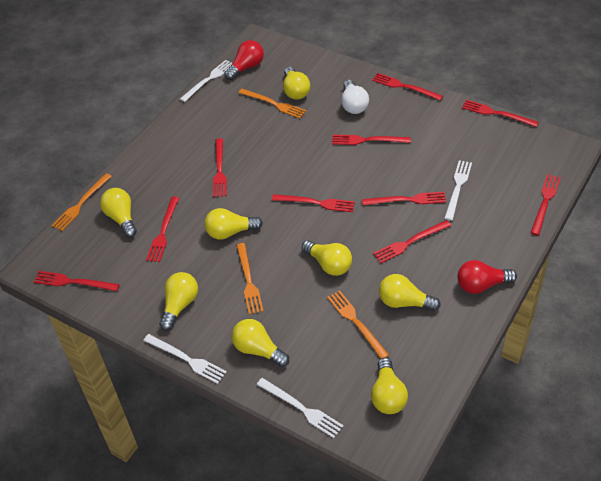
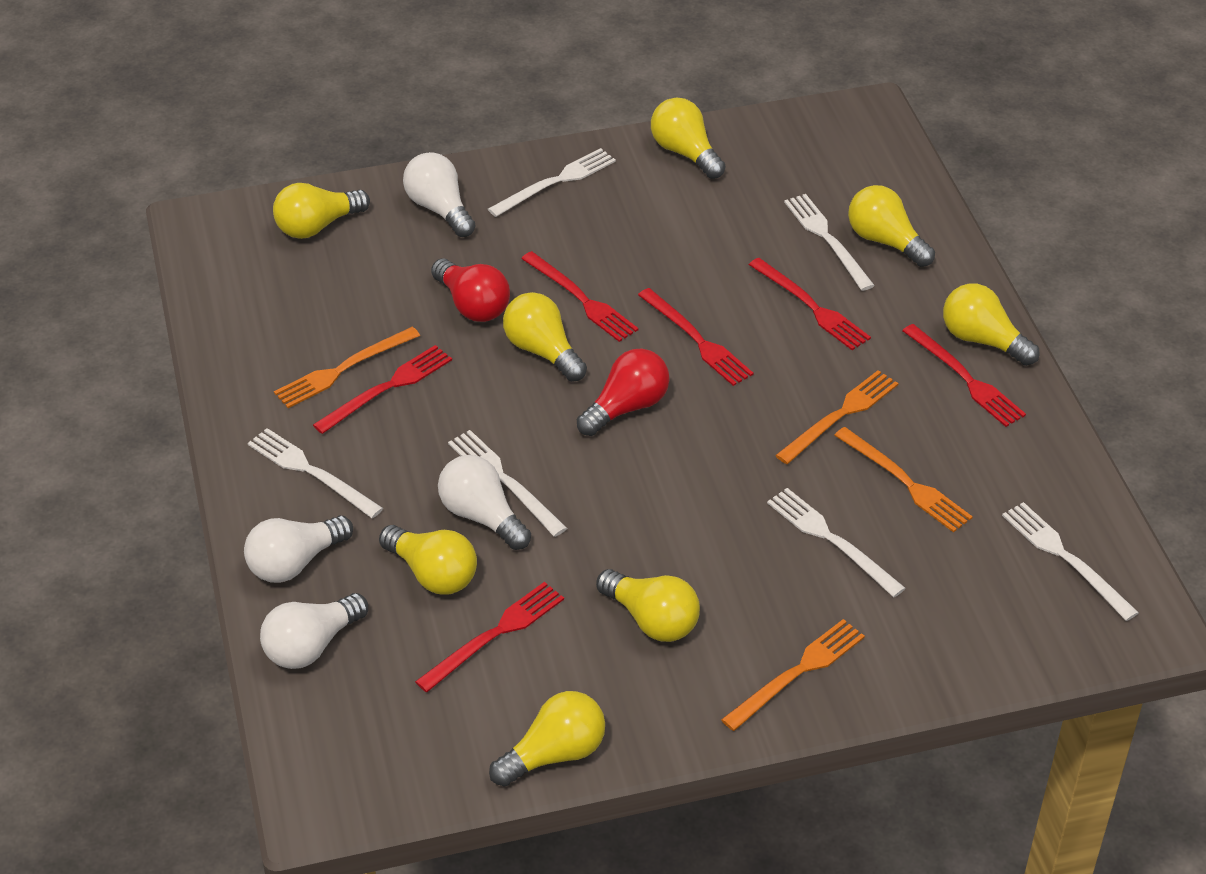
red fork: 10 -> 6
white fork: 4 -> 6
white light bulb: 1 -> 4

